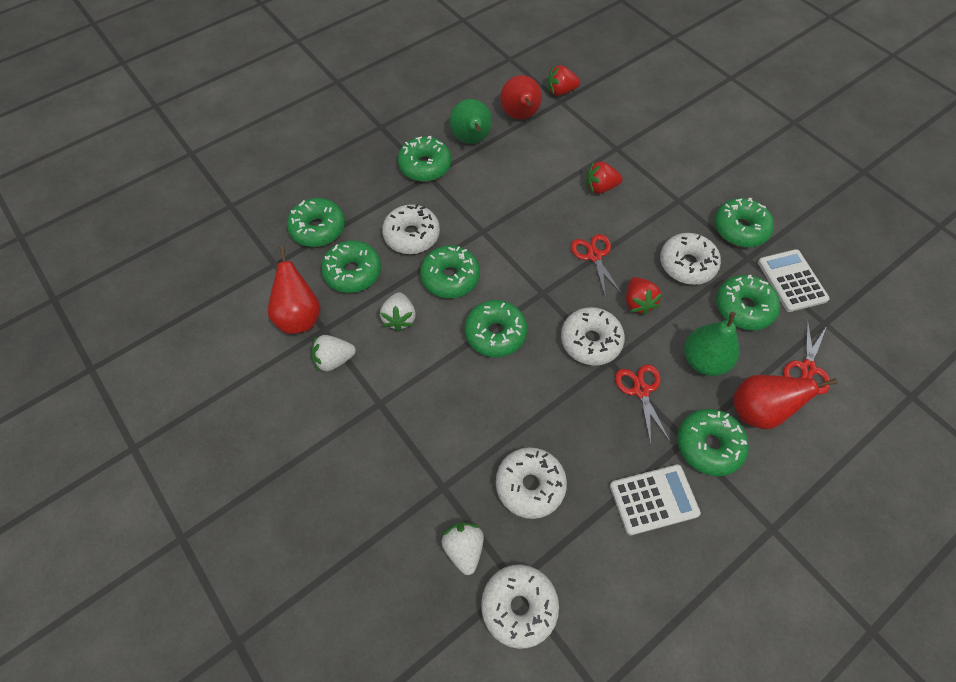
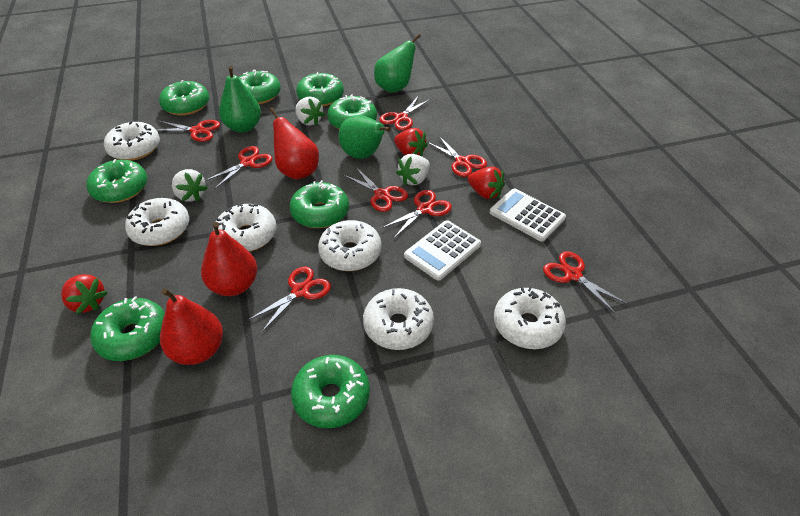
green pear: 2 -> 3
red scissors: 3 -> 8
white donut: 5 -> 6

